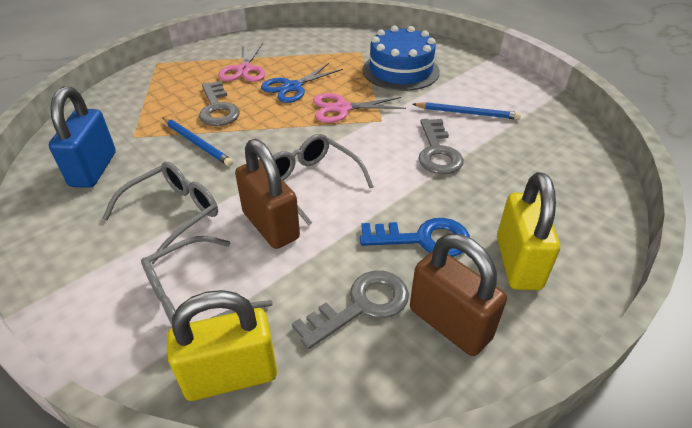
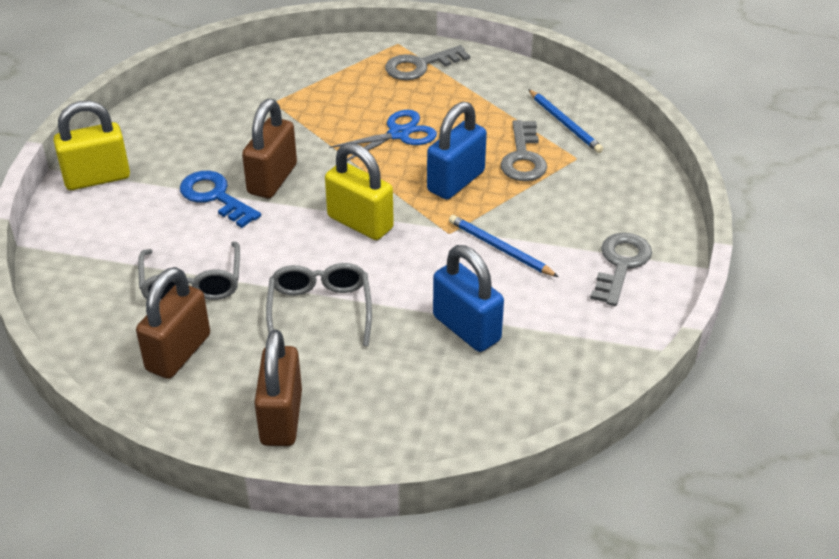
blue cake: 1 -> 0
blue padlock: 1 -> 2
brown padlock: 2 -> 3
grey glasses: 3 -> 2
pink scissors: 2 -> 0

